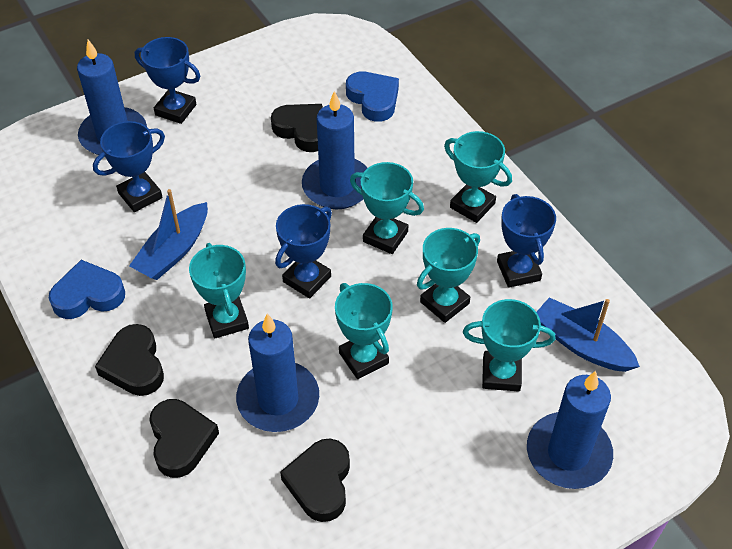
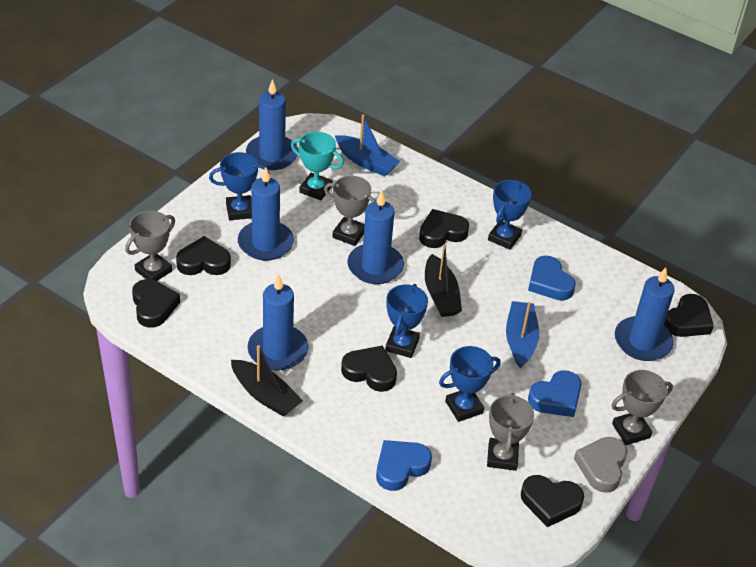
black boat: 0 -> 2
black heart: 4 -> 6
blue candle: 4 -> 5
blue heart: 2 -> 3
grey heart: 0 -> 1
grey trophy: 0 -> 4
turquoise trophy: 6 -> 1

